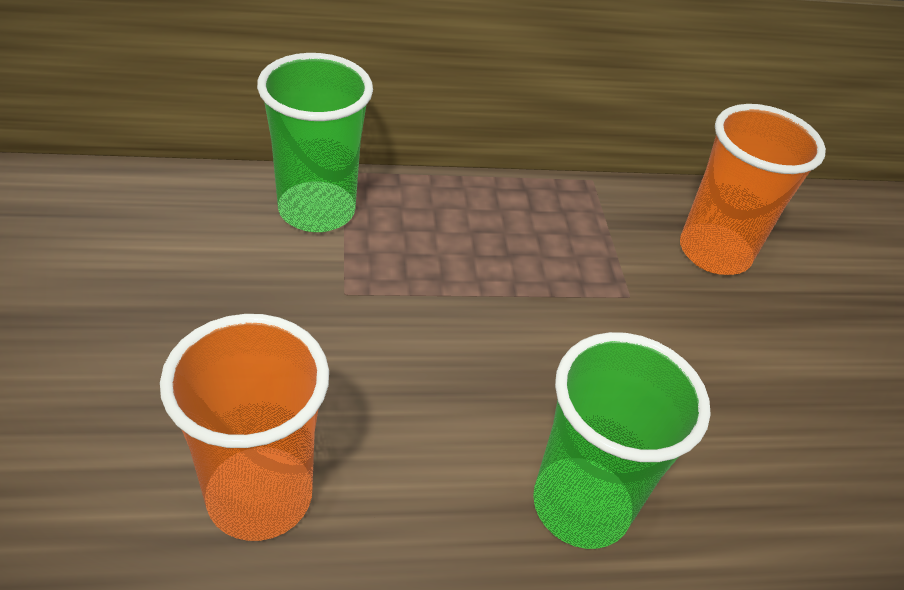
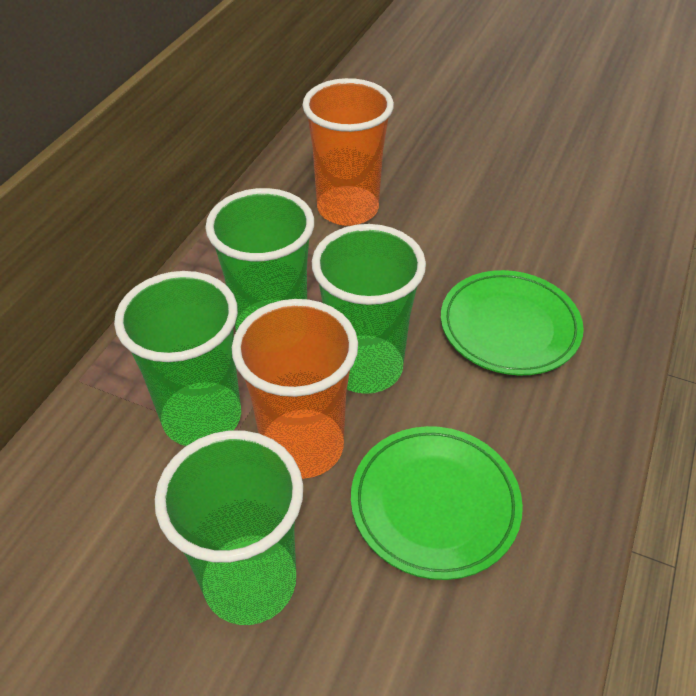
green cup: 2 -> 4
green plate: 0 -> 2

